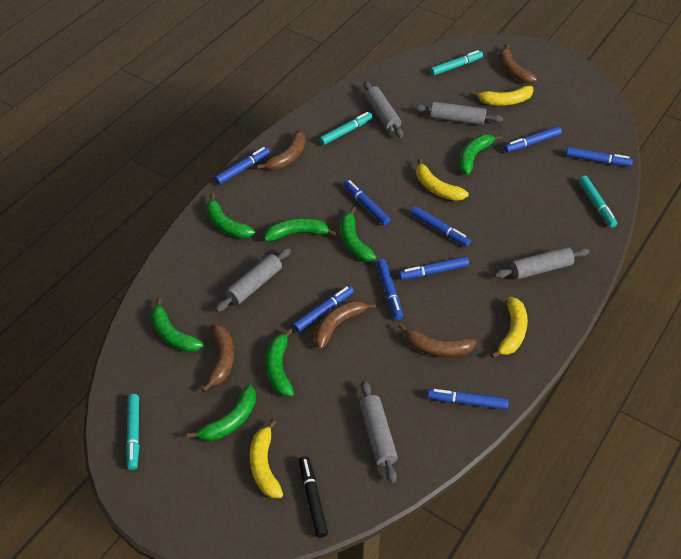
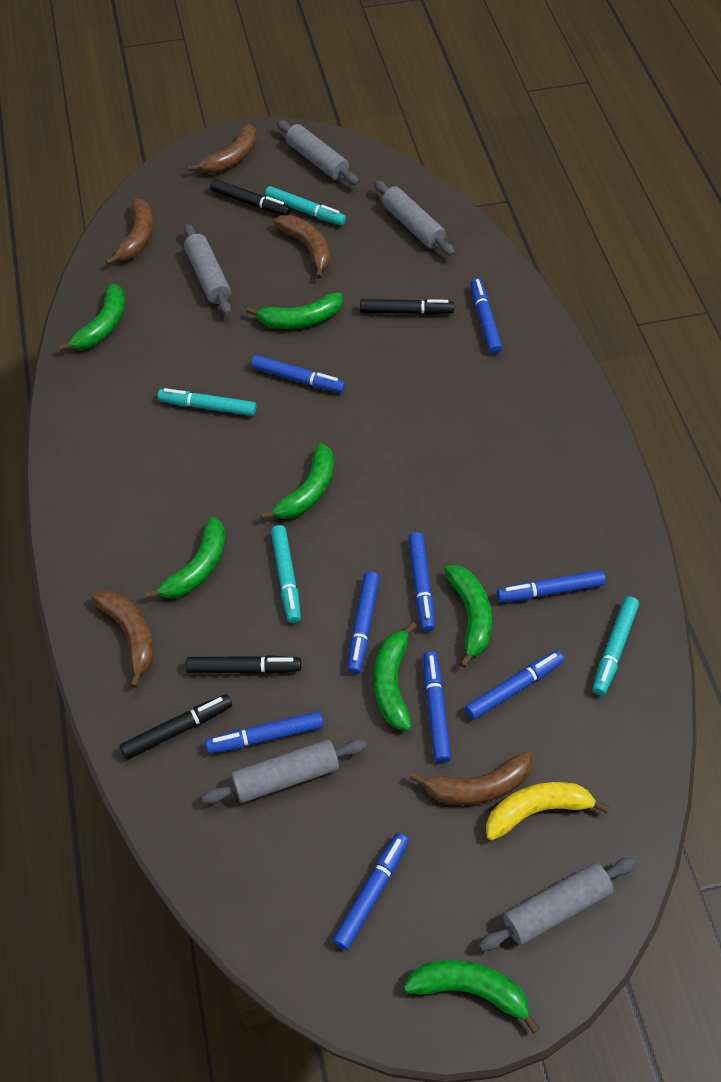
black marker: 1 -> 4
yellow banana: 4 -> 1

